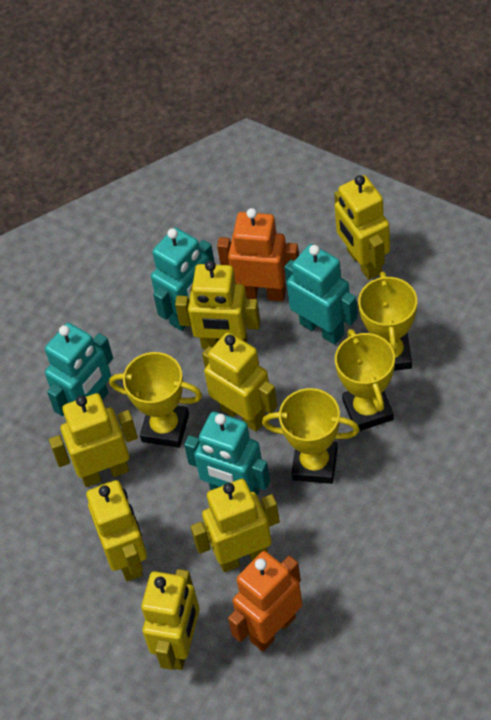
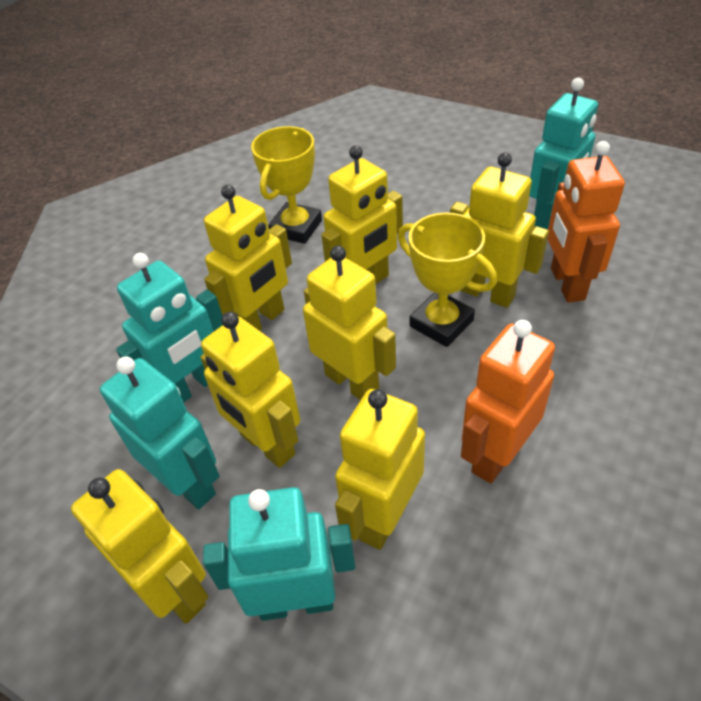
yellow trophy: 4 -> 2

